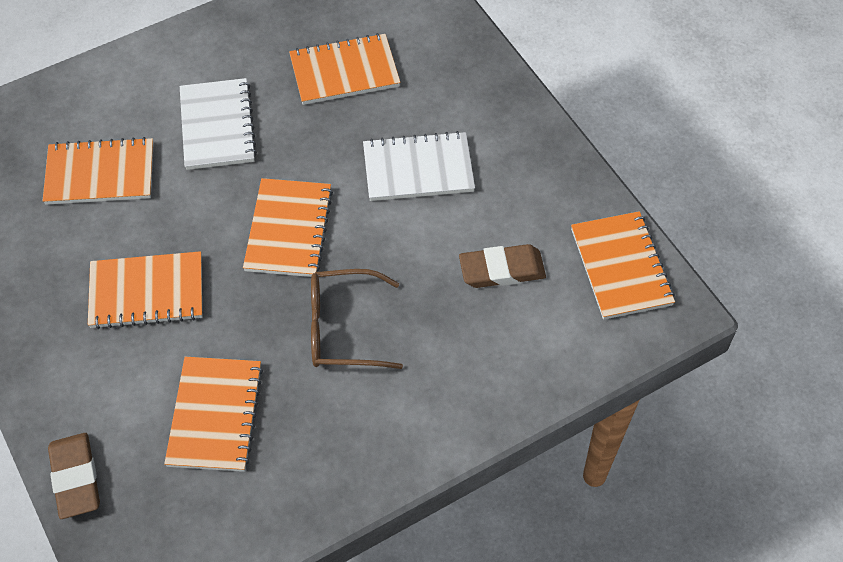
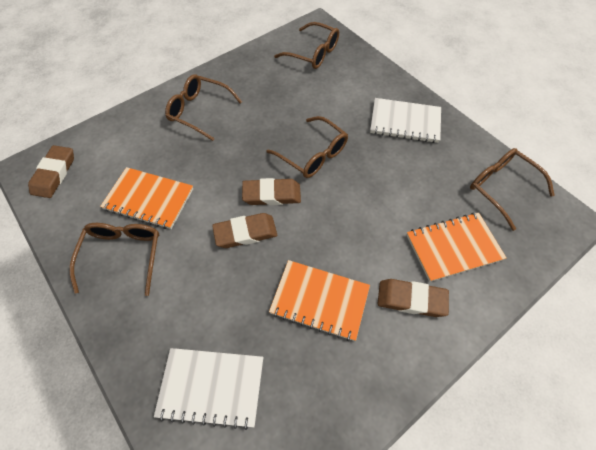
brown eraser: 2 -> 4
brown glasses: 1 -> 5
orange notebook: 6 -> 3

